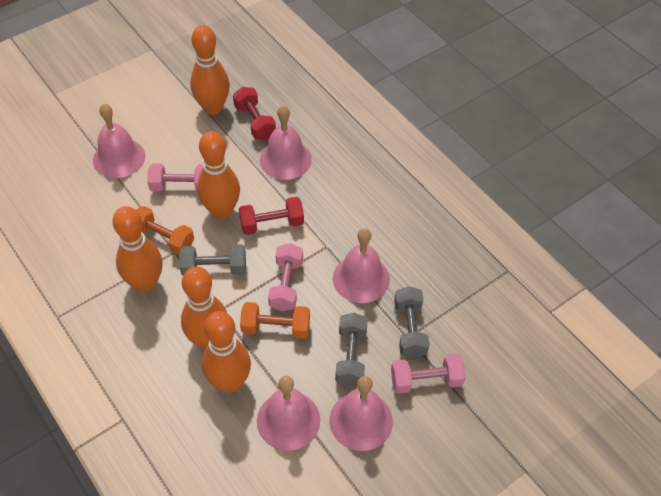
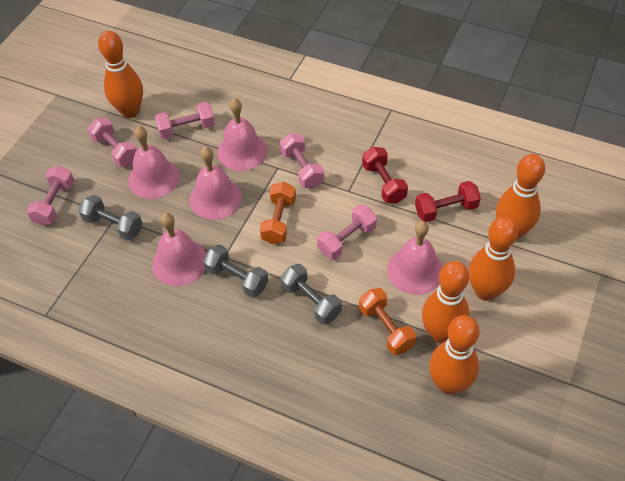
pink dumbbell: 3 -> 5

